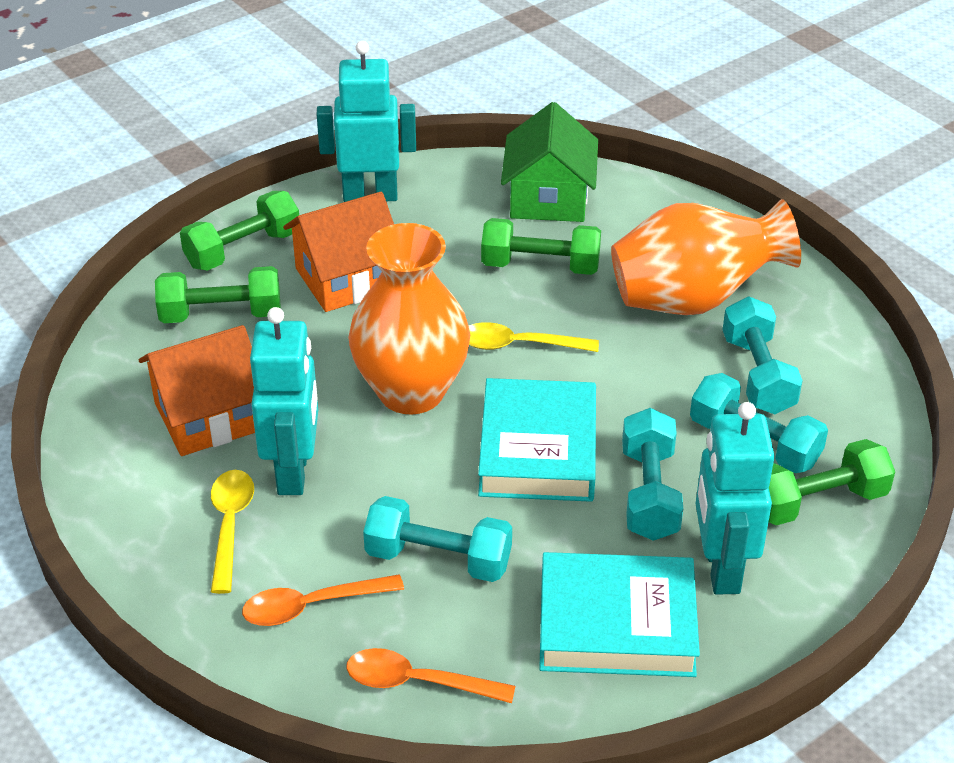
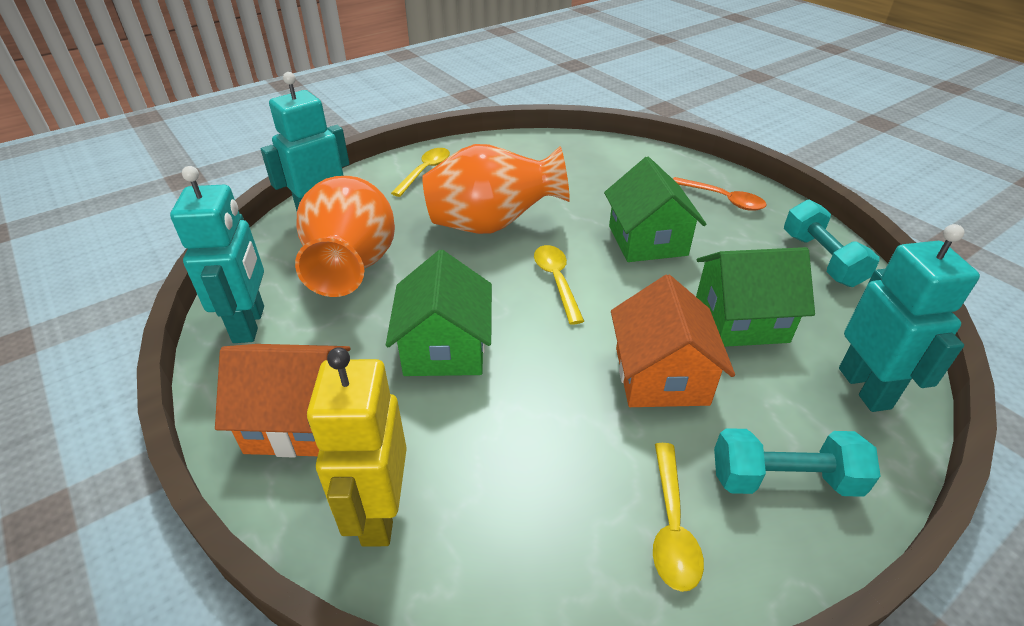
green dumbbell: 4 -> 0
green house: 1 -> 3
orange spoon: 2 -> 1
turquoise book: 2 -> 0
turquoise dumbbell: 4 -> 2
yellow robot: 0 -> 1
yellow spoon: 2 -> 3

